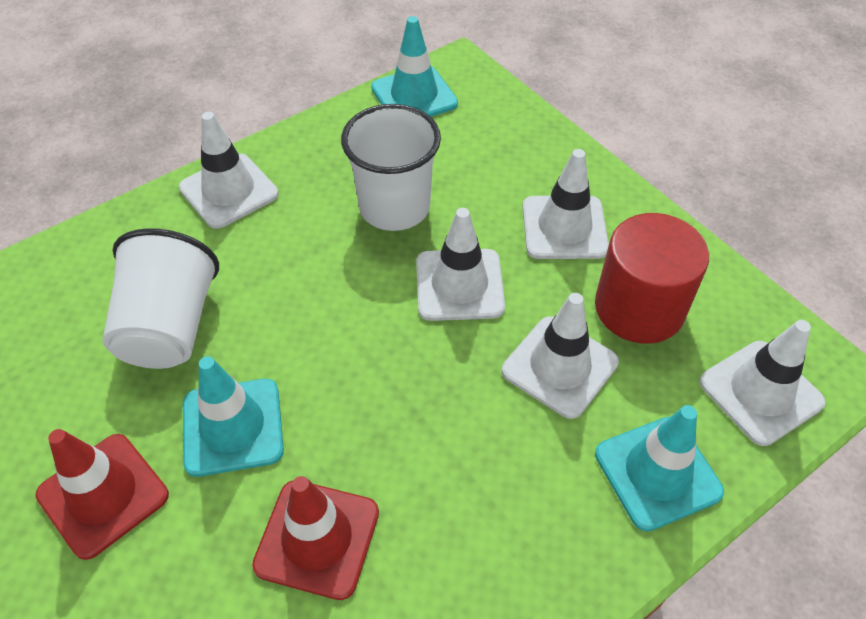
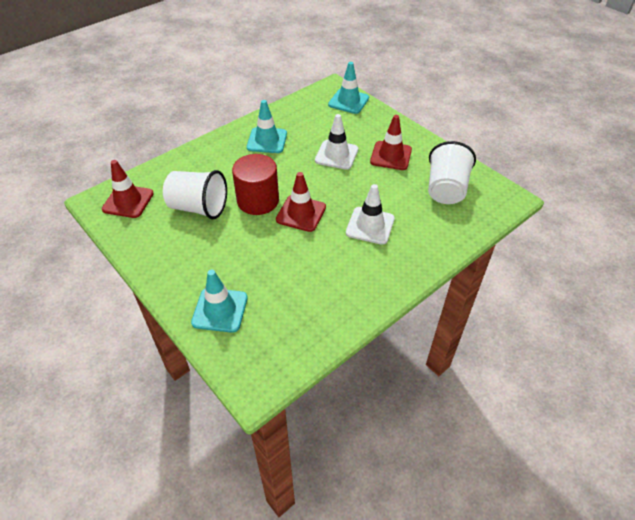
red traffic cone: 2 -> 3
white traffic cone: 5 -> 2

